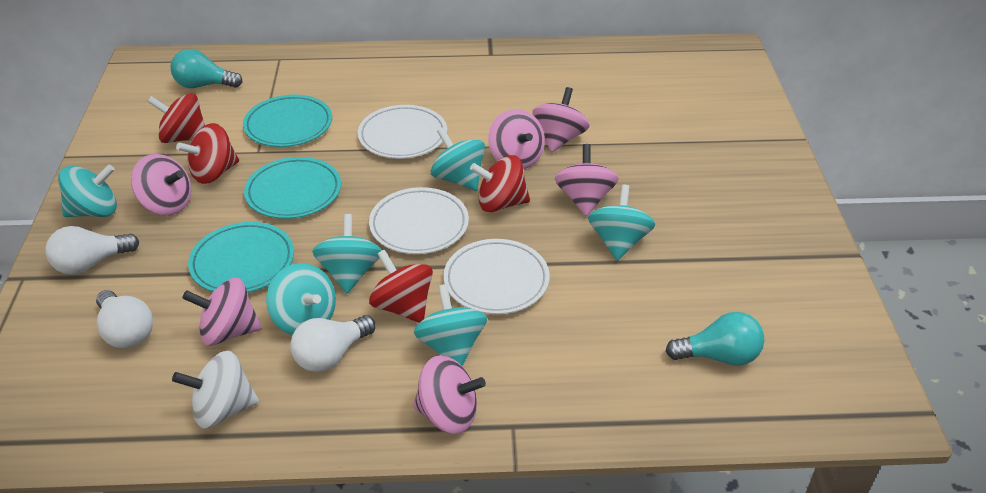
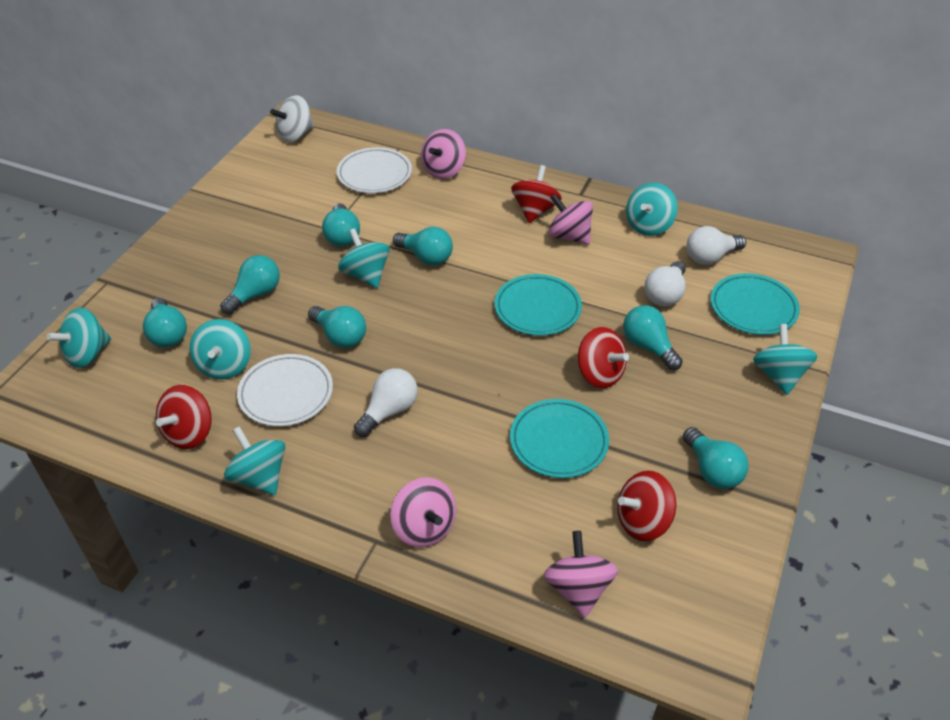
pink spinning top: 6 -> 4
turquoise light bulb: 2 -> 7
white plate: 3 -> 2

